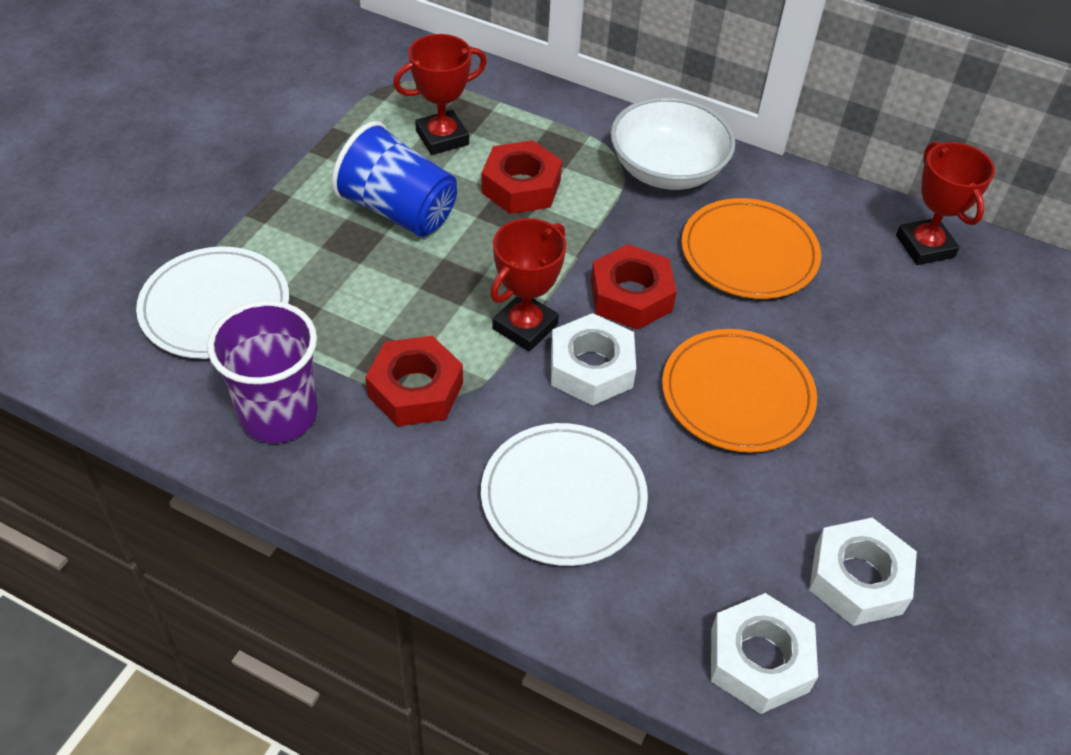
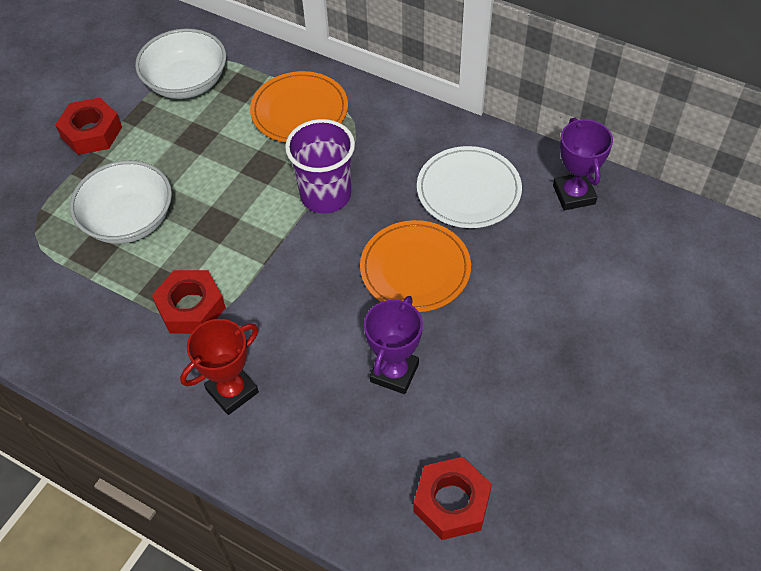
blue cup: 1 -> 0
purple trophy: 0 -> 2
red trophy: 3 -> 1
white bowl: 1 -> 2
white nut: 3 -> 0
white plate: 2 -> 1

